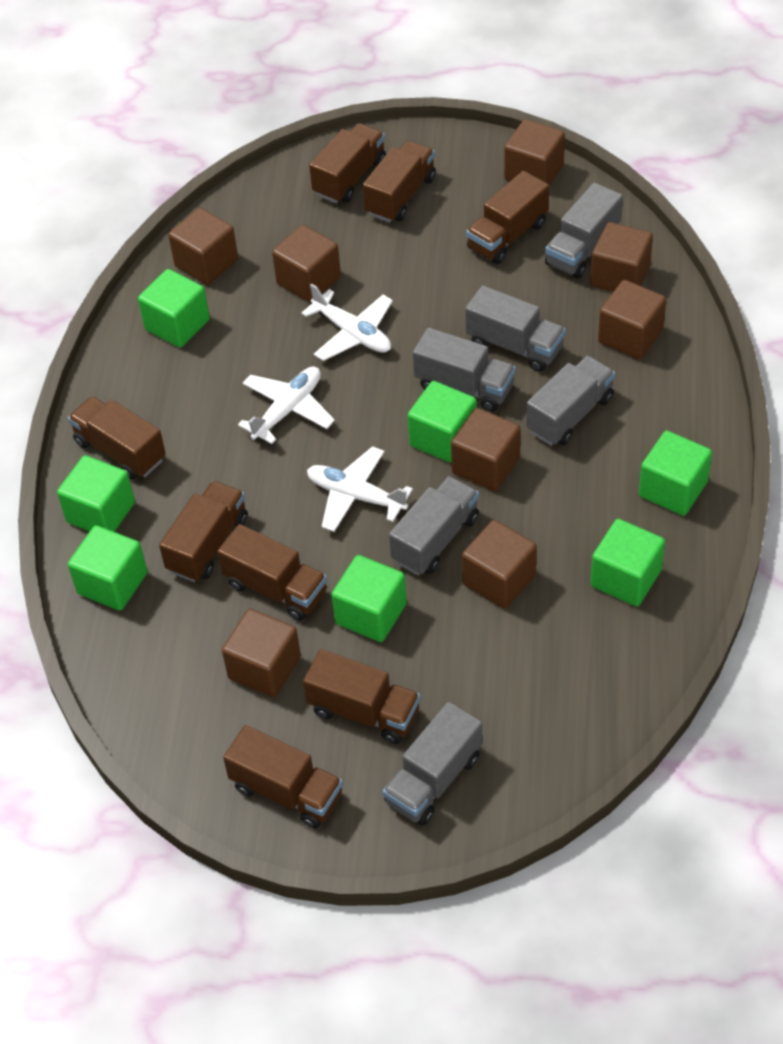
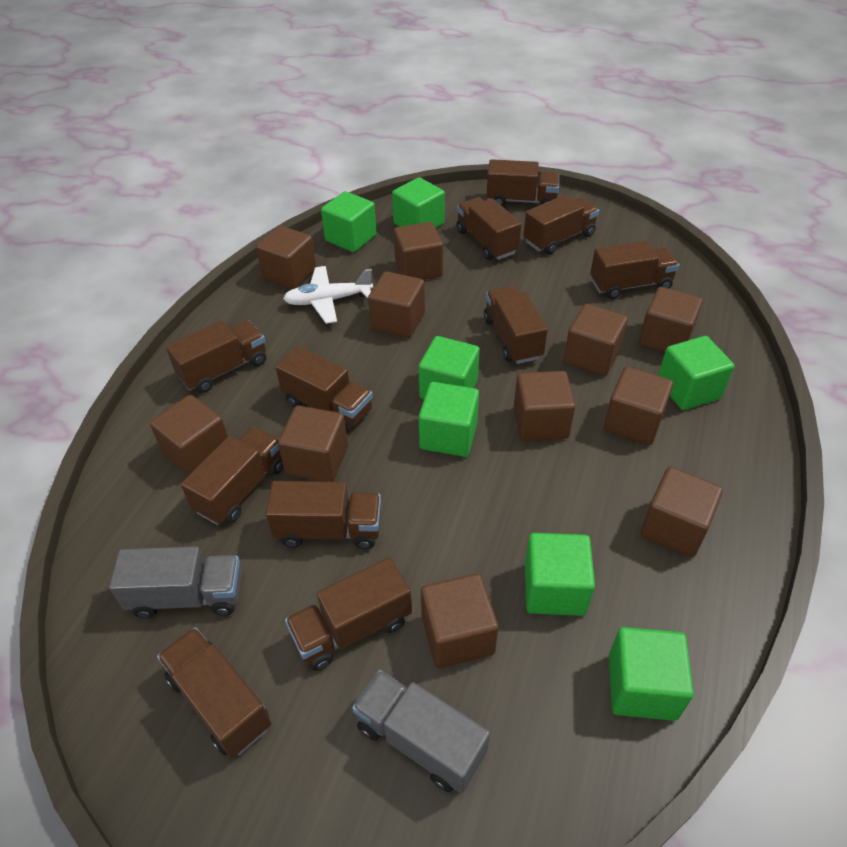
brown cube: 8 -> 11
brown truck: 8 -> 11
grey truck: 6 -> 2
white plane: 3 -> 1

